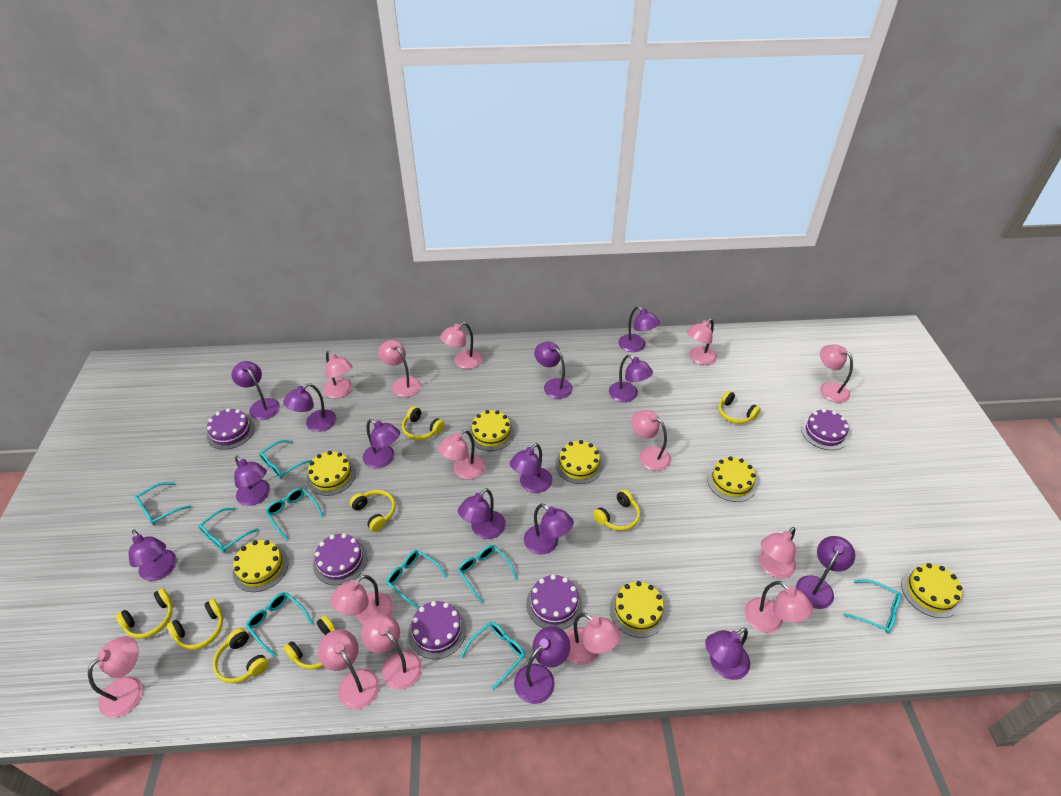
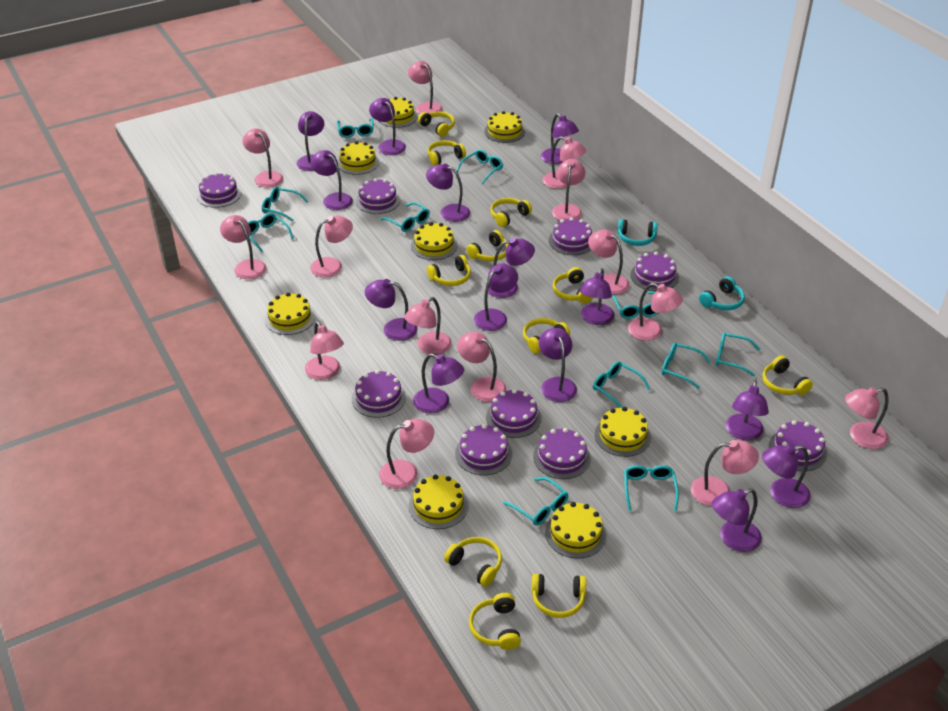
purple cake: 5 -> 9
turquoise glasses: 9 -> 11
turquoise headphones: 0 -> 2
yellow cake: 7 -> 8
yellow headphones: 8 -> 11

